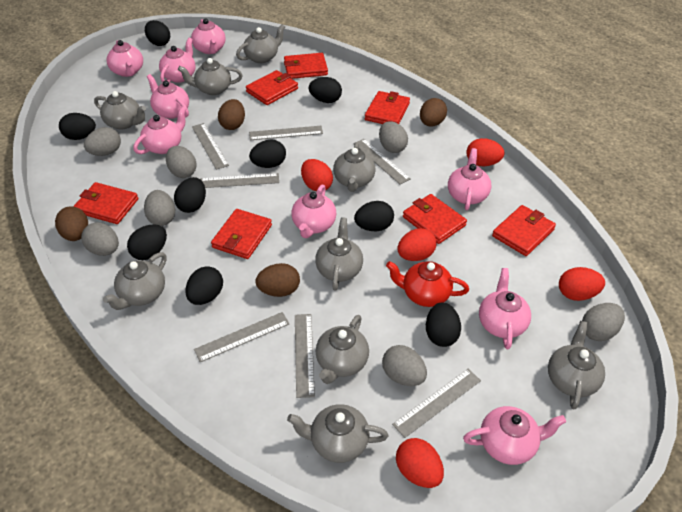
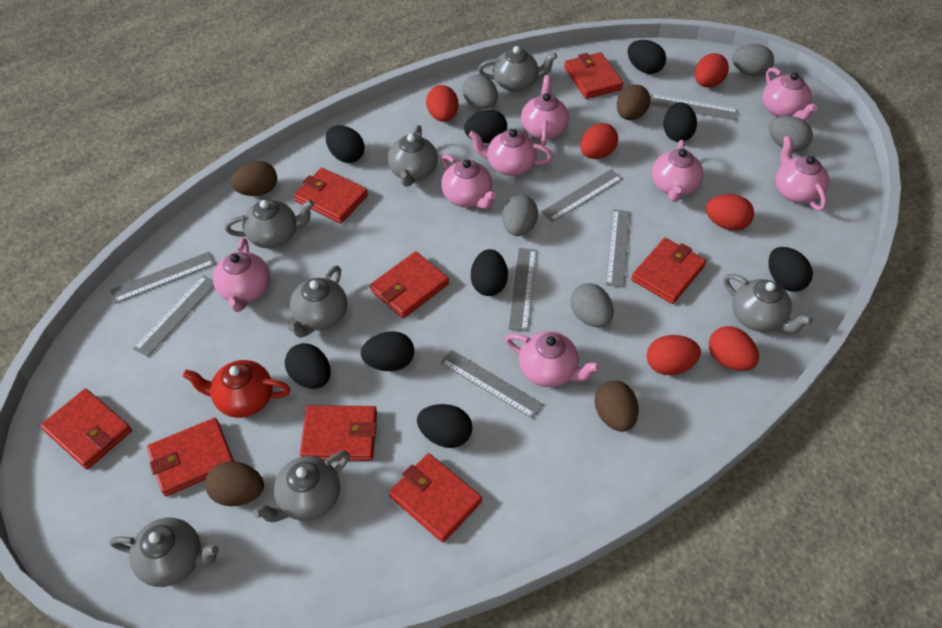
grey egg: 7 -> 5
grey teapot: 9 -> 7
pink teapot: 9 -> 8
red egg: 5 -> 6
red wallet: 7 -> 8

